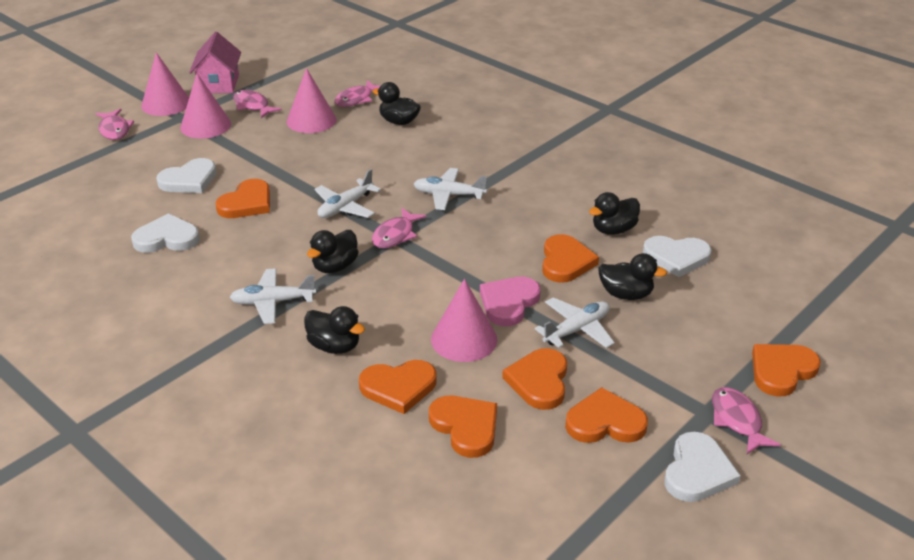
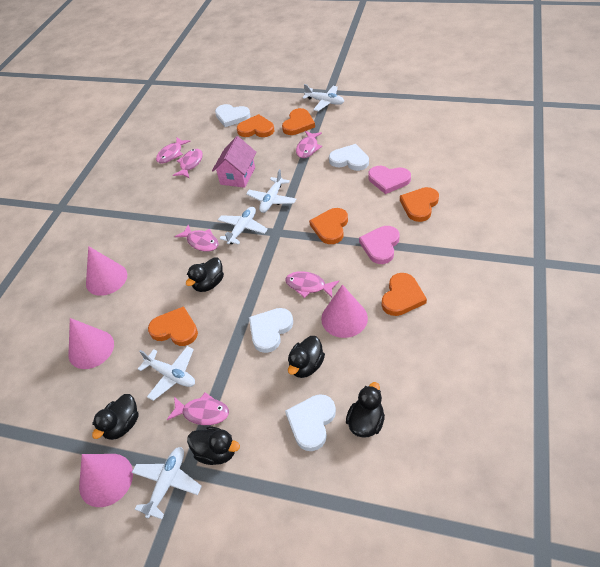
orange heart: 7 -> 6
pink fish: 5 -> 6
pink heart: 1 -> 2
white plane: 4 -> 5

